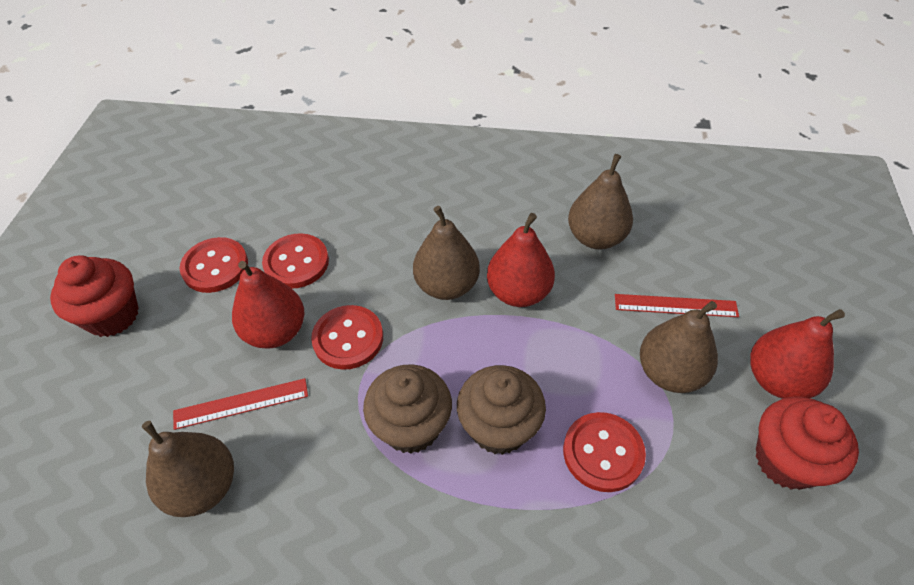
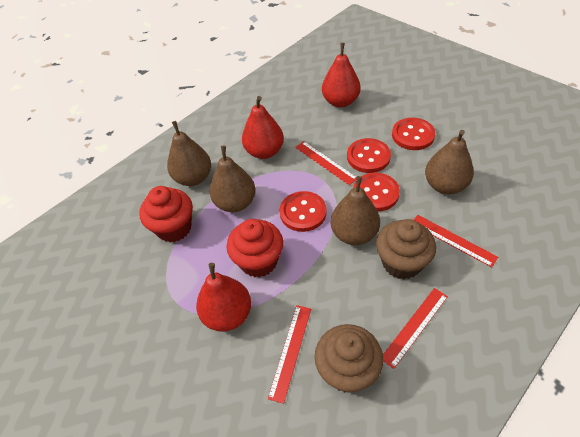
red ruler: 2 -> 4

